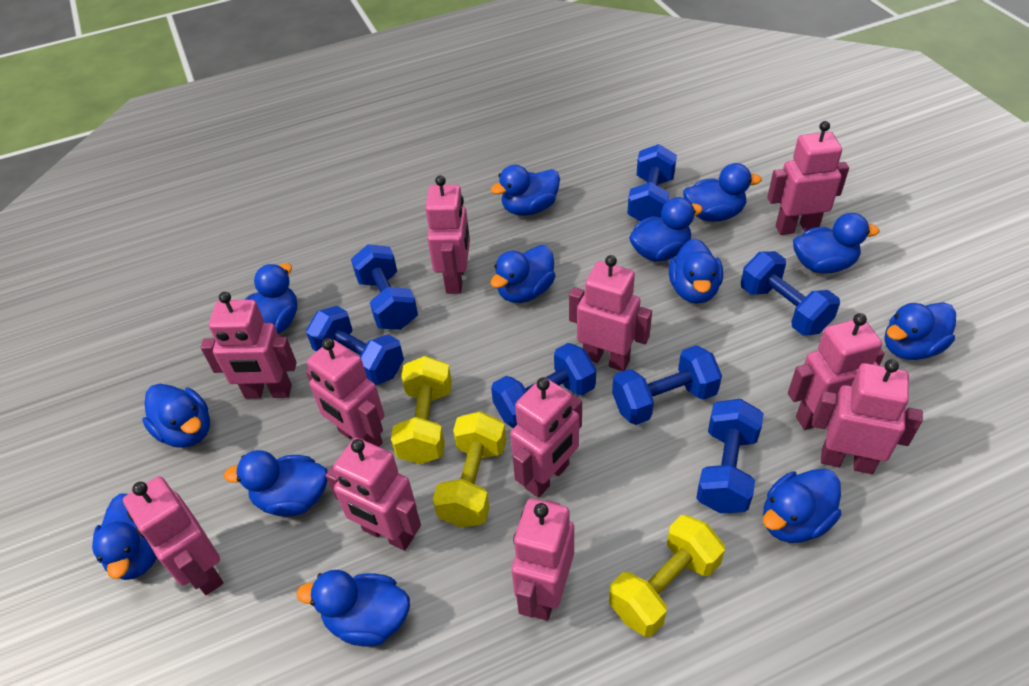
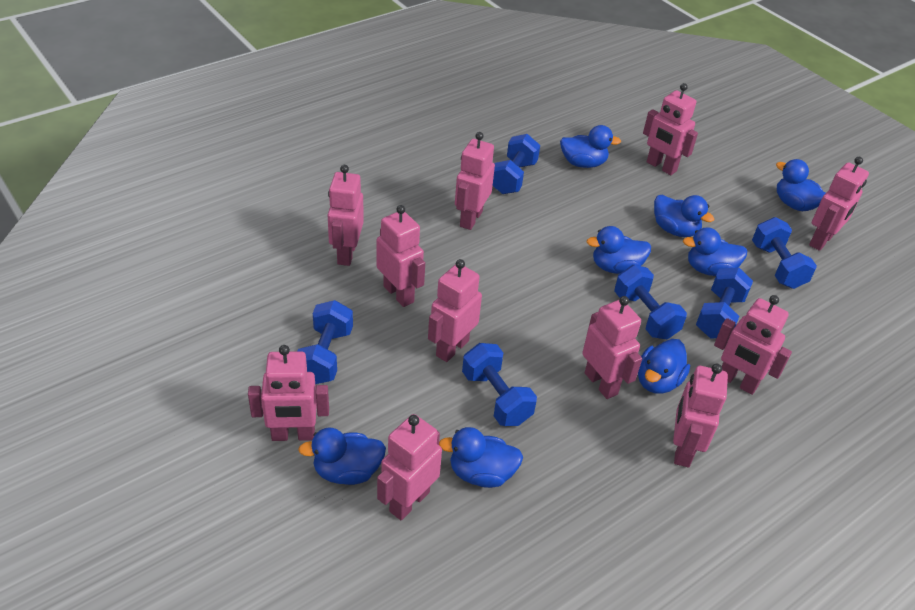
blue duck: 13 -> 8
blue dumbbell: 7 -> 6
yellow dumbbell: 3 -> 0

